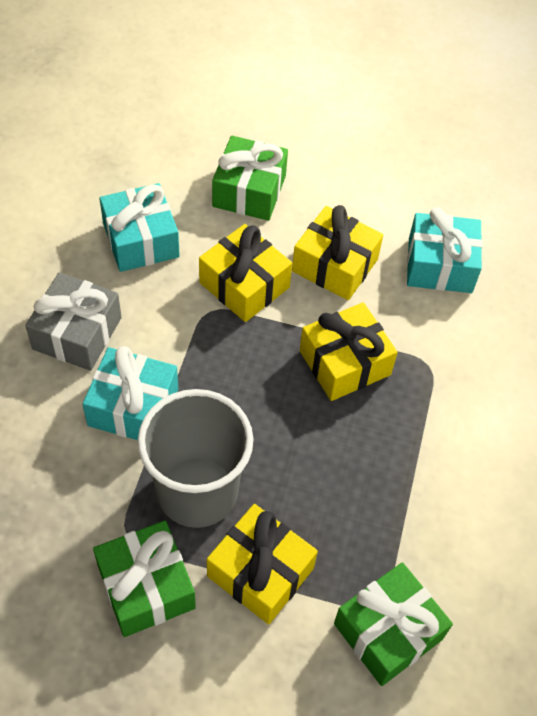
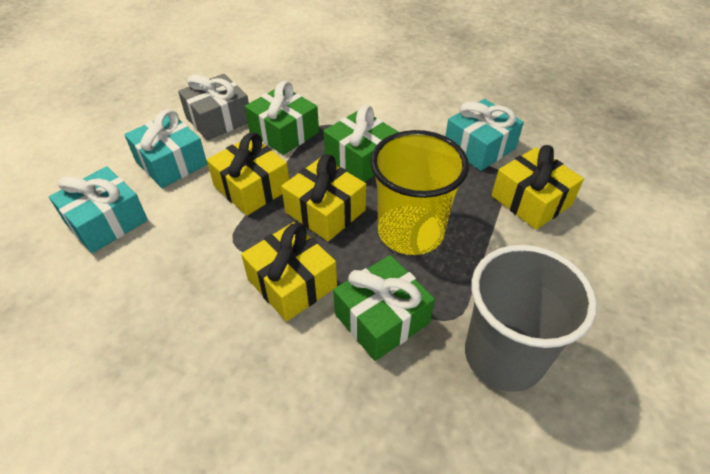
yellow cup: 0 -> 1

